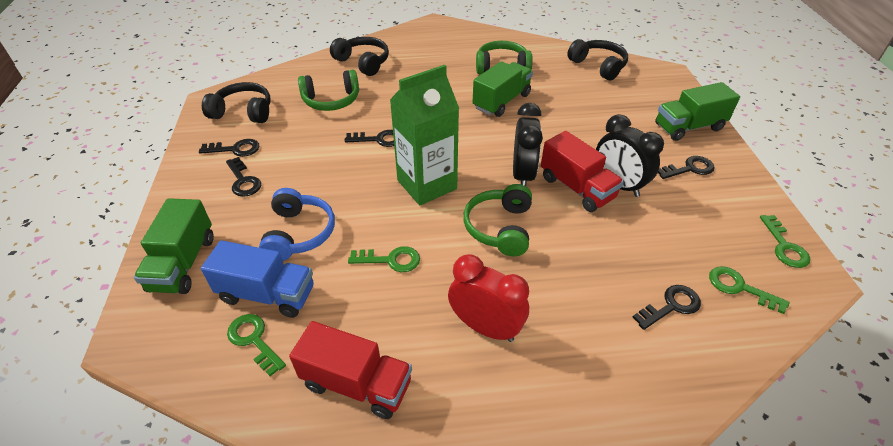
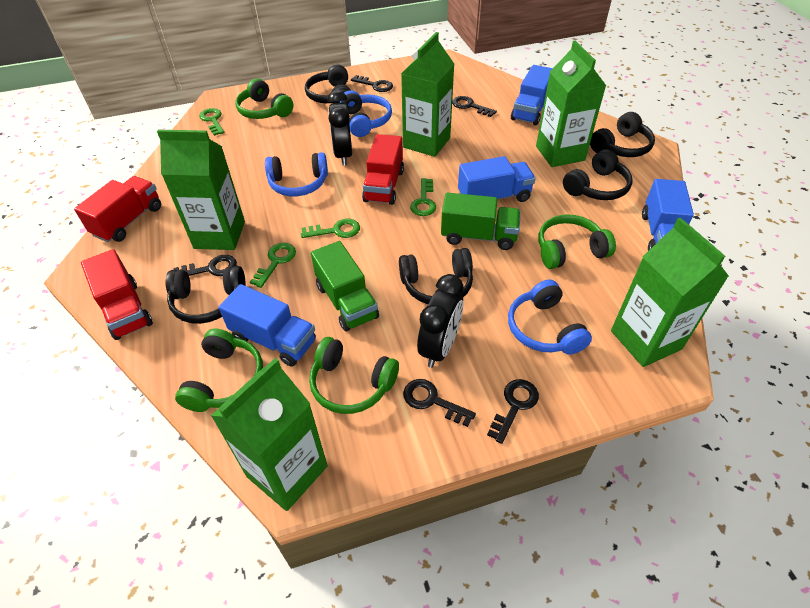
black headphones: 3 -> 5
blue headphones: 1 -> 3
blue truck: 1 -> 4
green carton: 1 -> 5
green headphones: 3 -> 4
green truck: 3 -> 2
red clock: 1 -> 0
red truck: 2 -> 3

